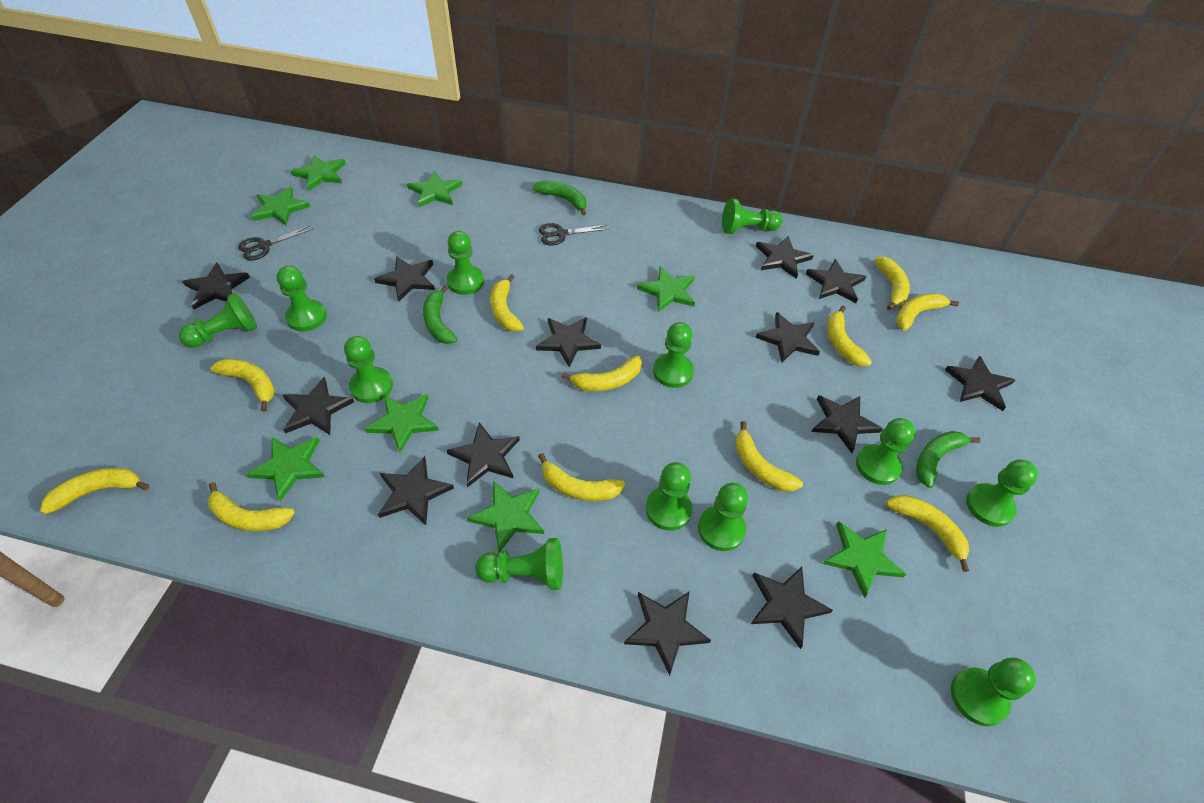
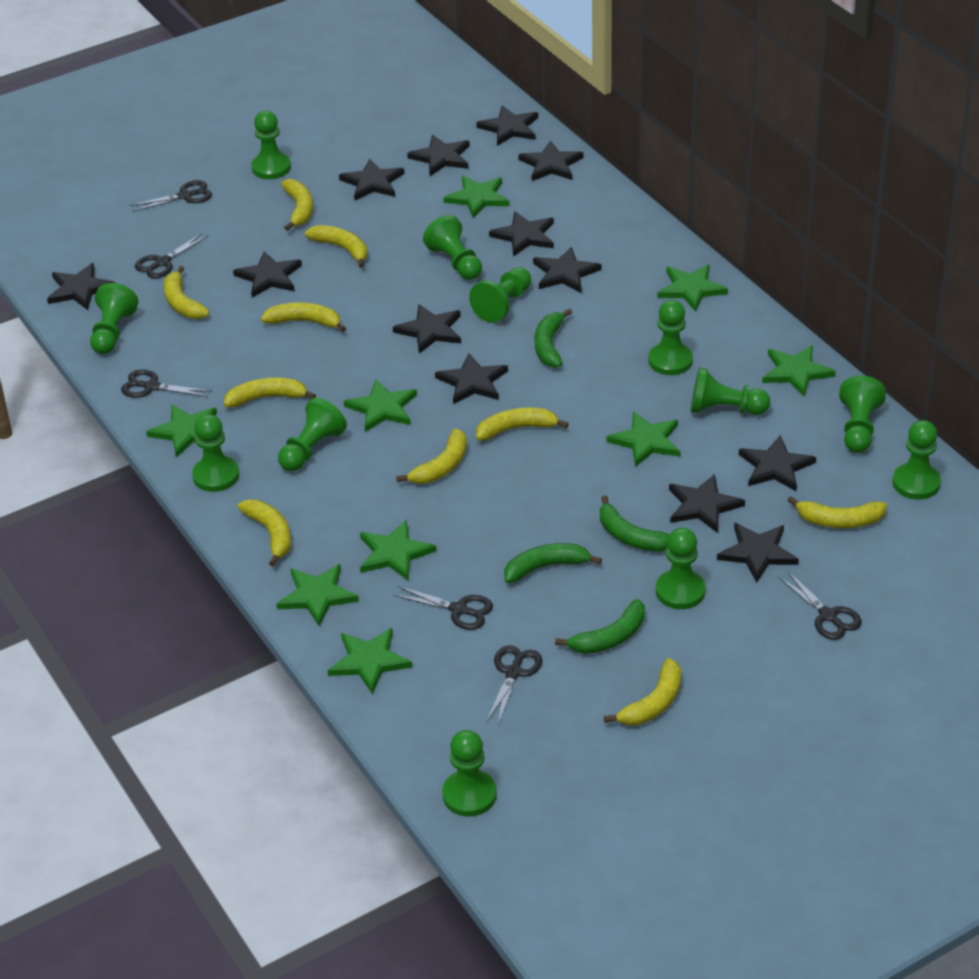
black scissors: 2 -> 6
green banana: 3 -> 4
green star: 8 -> 9
yellow banana: 11 -> 10

